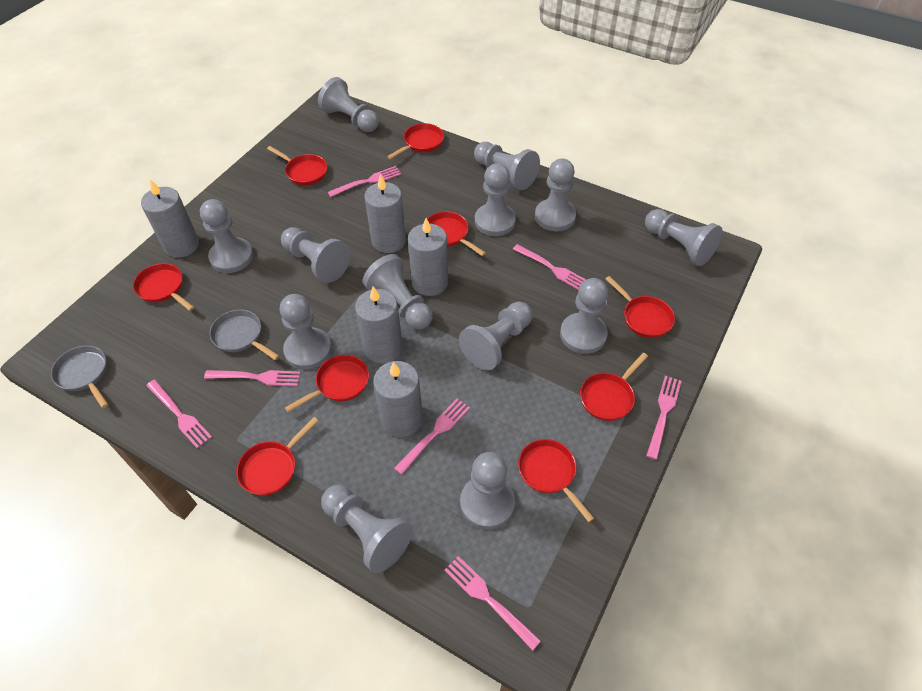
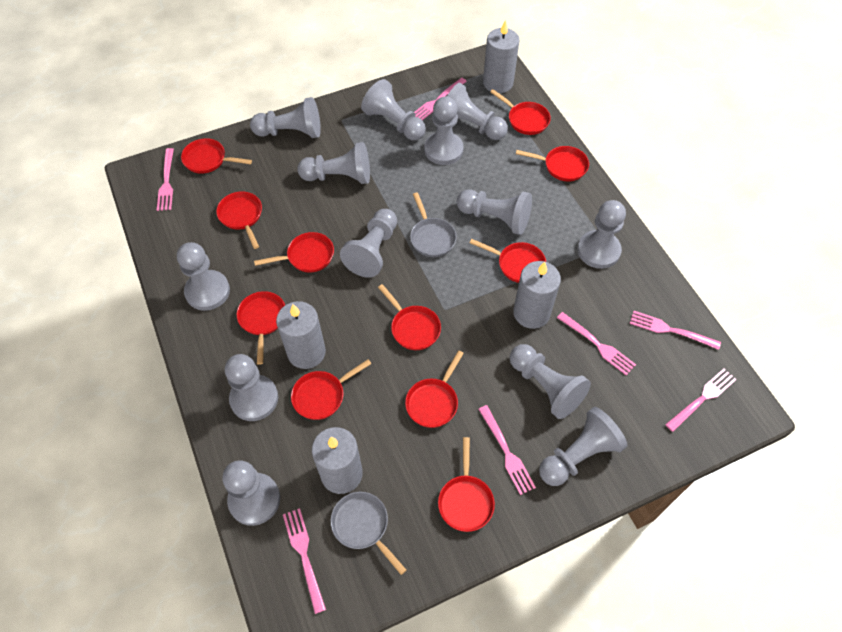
grey candle: 5 -> 4
red pan: 9 -> 11

